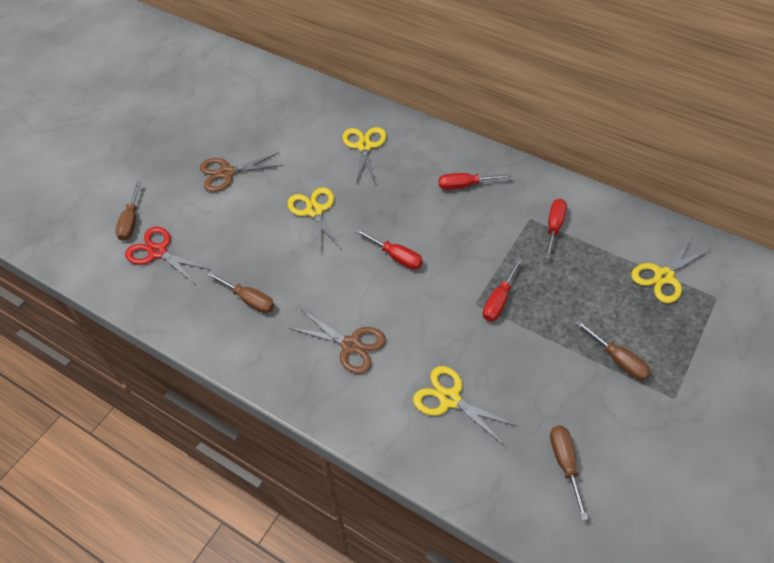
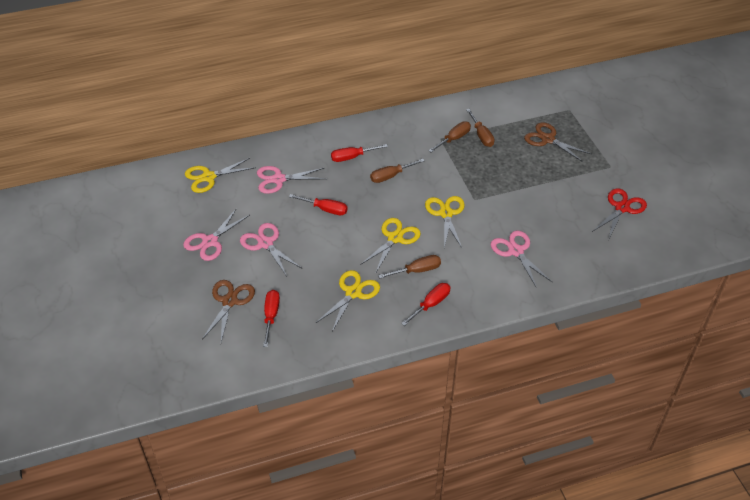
pink scissors: 0 -> 4

